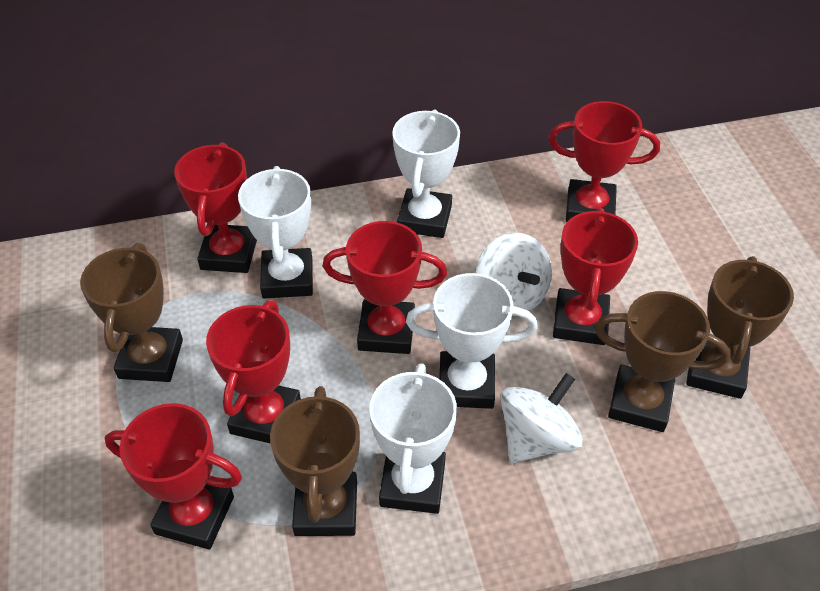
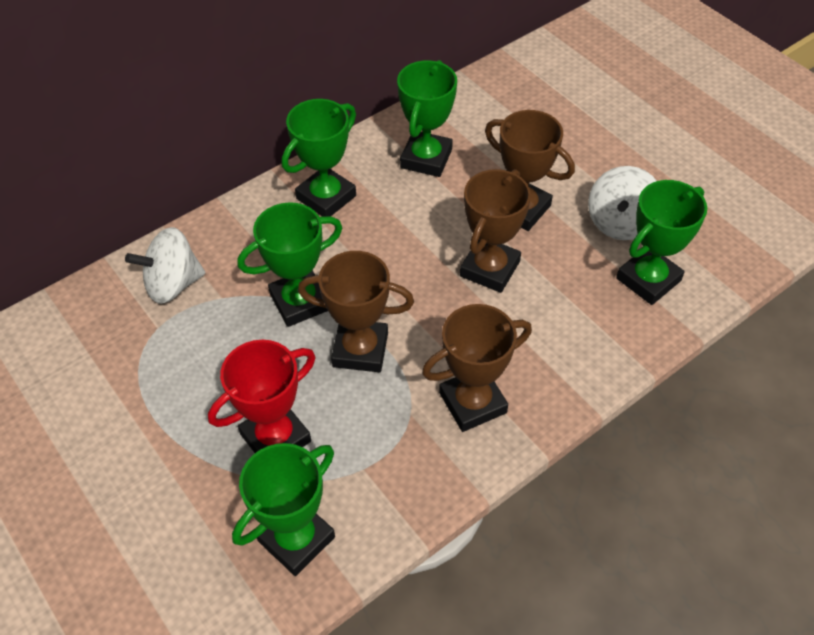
green trophy: 0 -> 5
red trophy: 6 -> 1
white trophy: 4 -> 0

